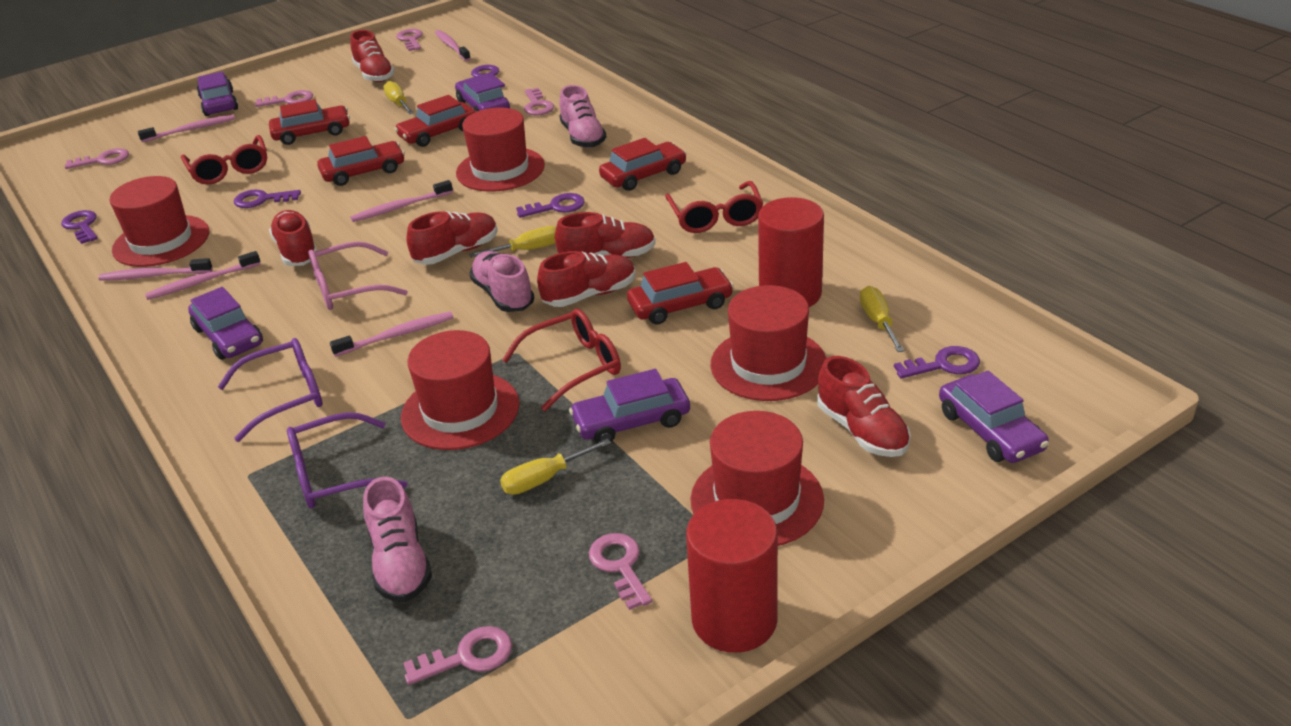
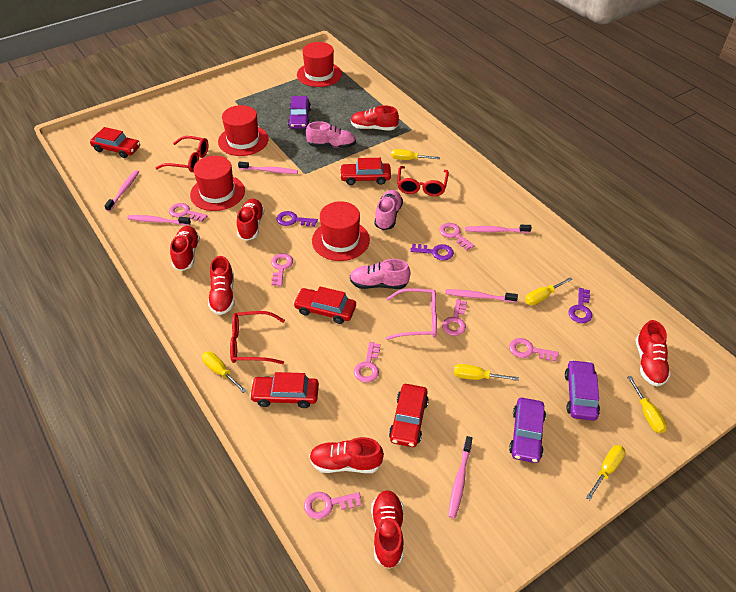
pink key: 6 -> 7
purple car: 5 -> 3
purple glasses: 2 -> 0
purple key: 5 -> 3
red cylinder: 2 -> 0
red hat: 5 -> 4
red shoe: 6 -> 7
yellow screwdriver: 4 -> 6

